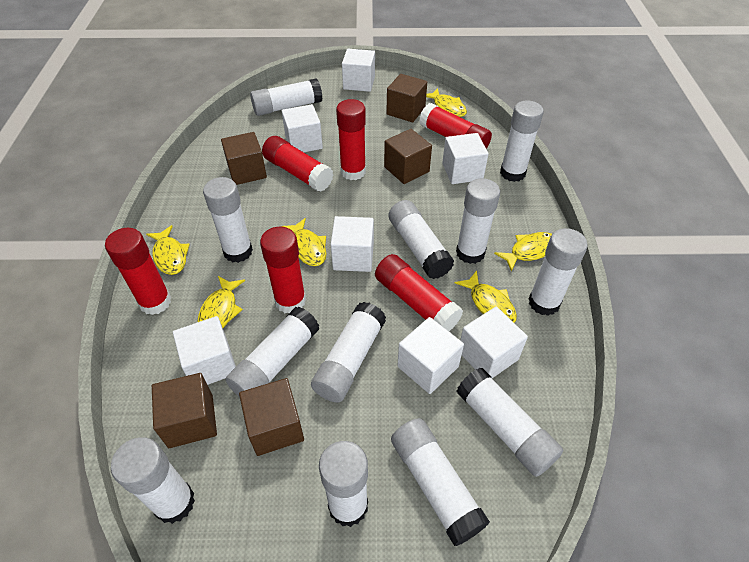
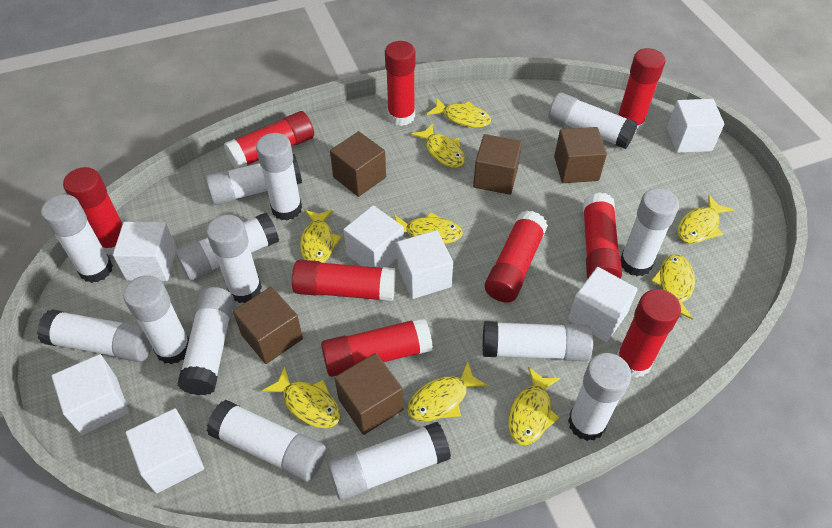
red glue stick: 6 -> 9
white glue stick: 12 -> 14
yellow fish: 6 -> 9

